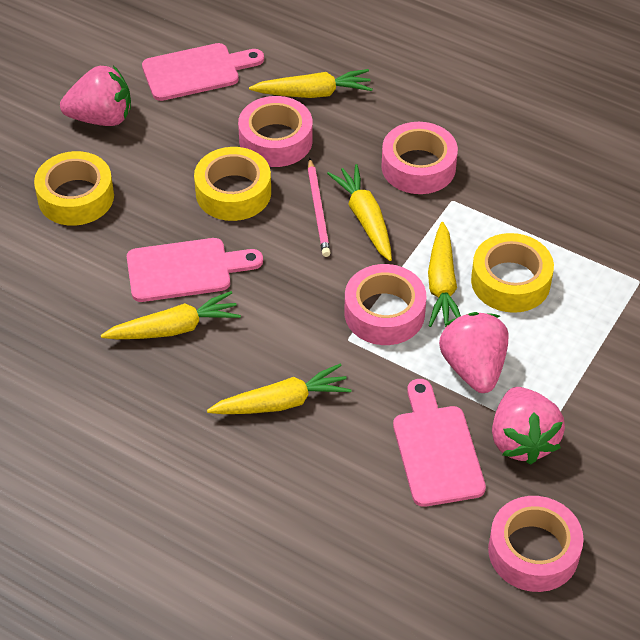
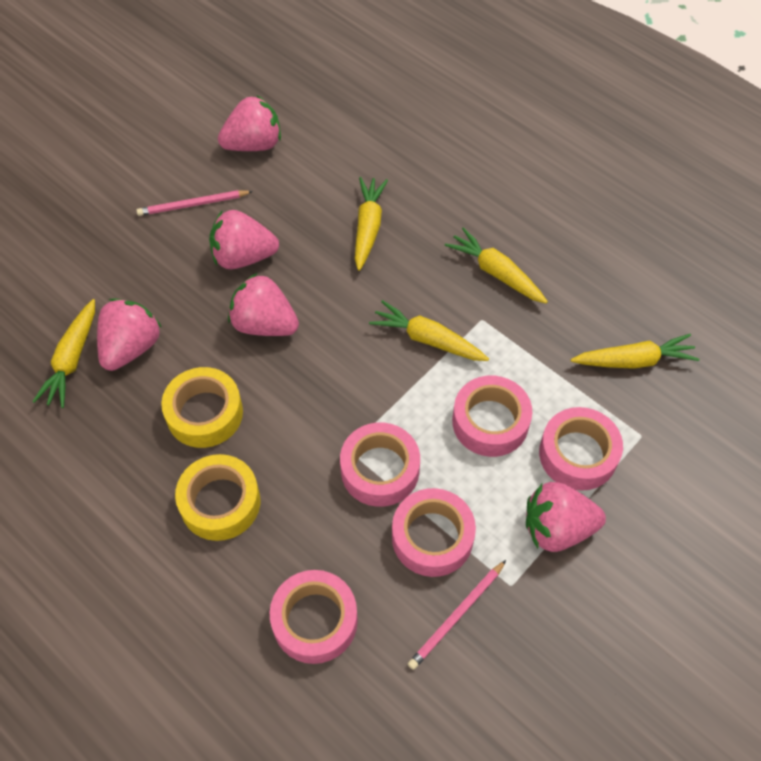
pink cutting board: 3 -> 0
pink pencil: 1 -> 2
pink strawberry: 3 -> 5
pink tape: 4 -> 5
yellow tape: 3 -> 2

